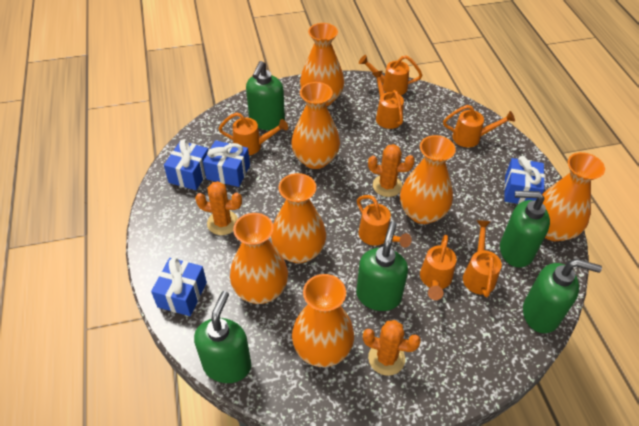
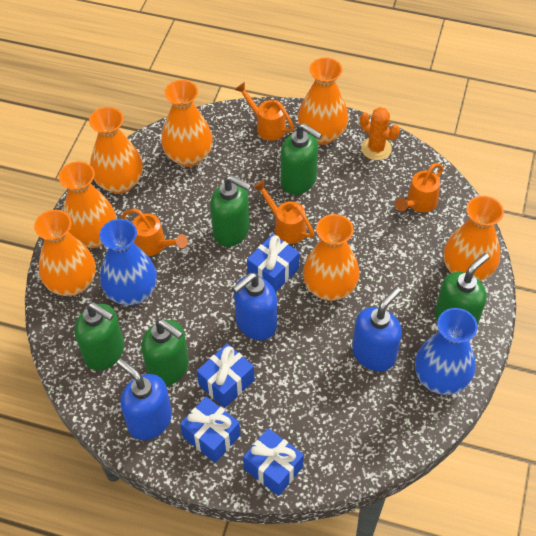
blue soap dispenser: 0 -> 3
blue vase: 0 -> 2
orange cactus: 3 -> 1
orange watering can: 7 -> 4

